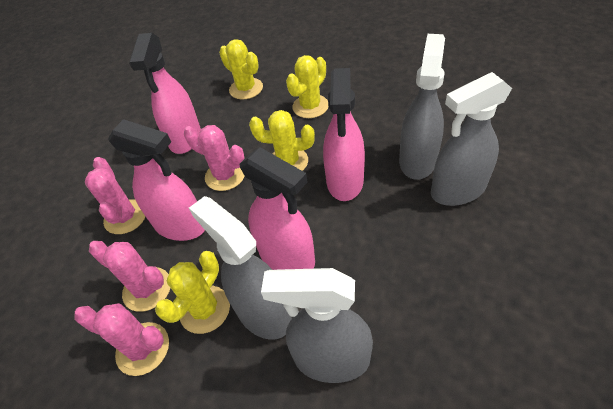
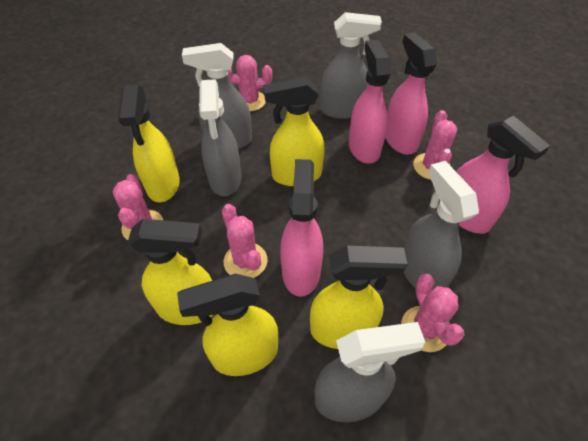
grey spray bottle: 4 -> 5
pink cactus: 4 -> 5
yellow cactus: 4 -> 0
yellow spray bottle: 0 -> 5

